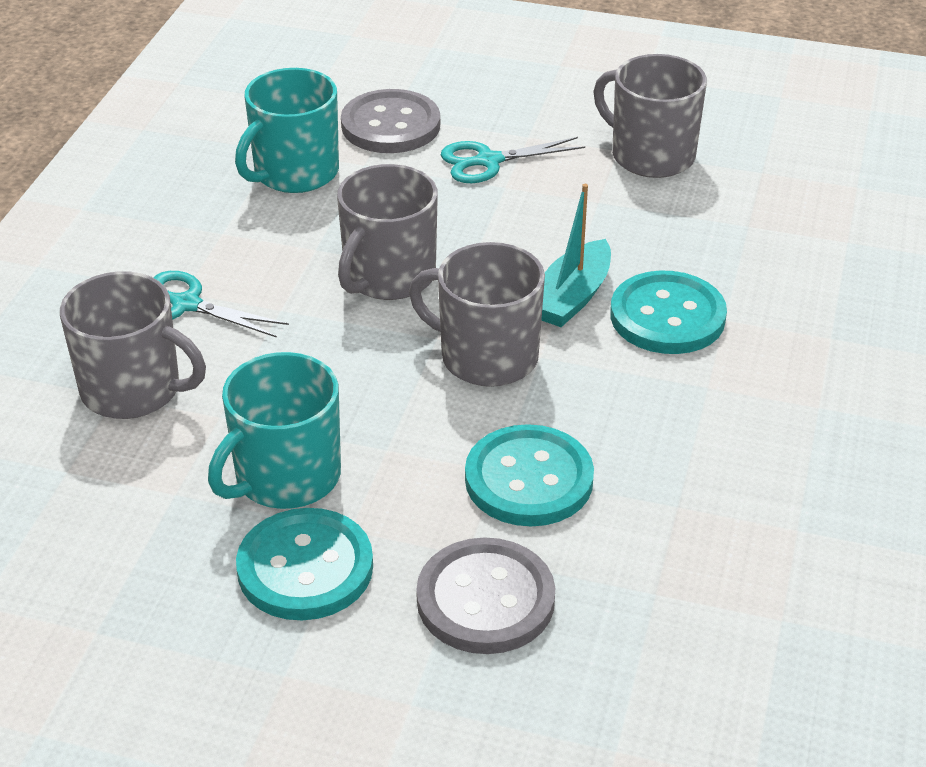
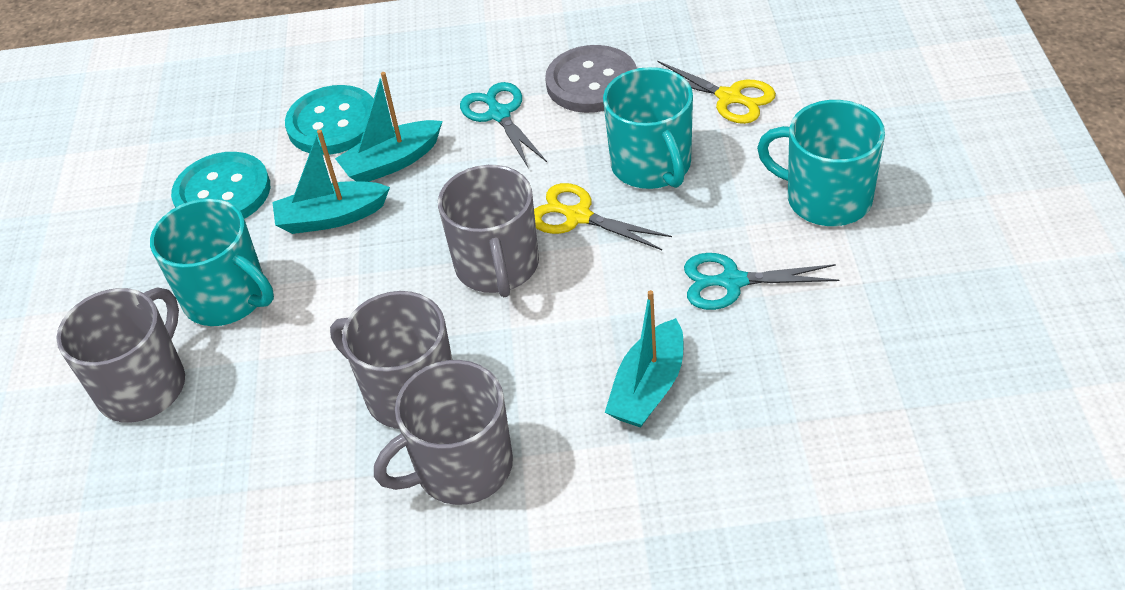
grey button: 2 -> 1
turquoise boat: 1 -> 3
turquoise button: 3 -> 2
turquoise mug: 2 -> 3
yellow scissors: 0 -> 2

